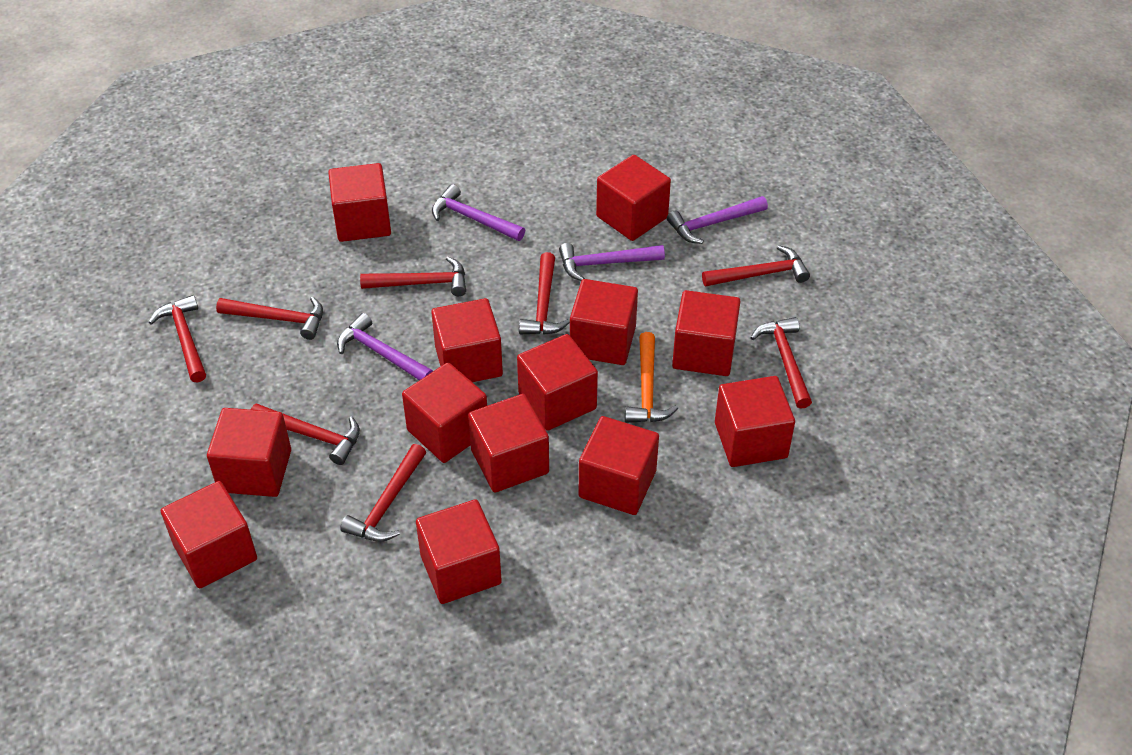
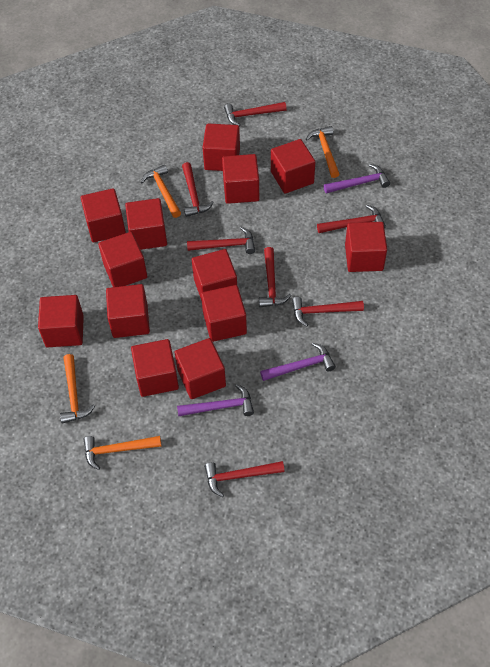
orange hammer: 1 -> 4
purple hammer: 4 -> 3
red hammer: 8 -> 7

